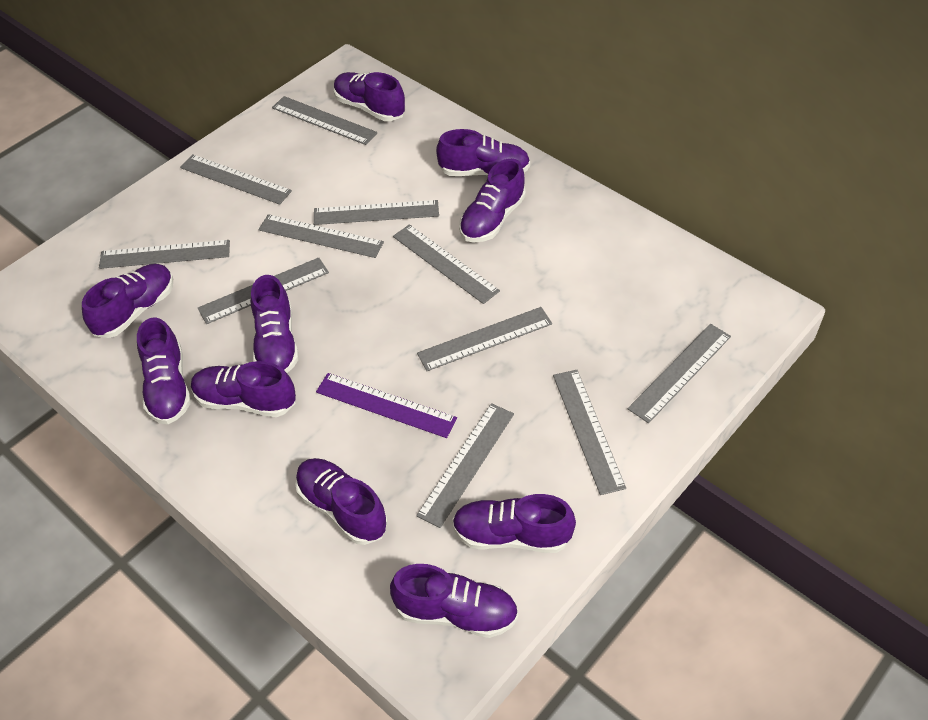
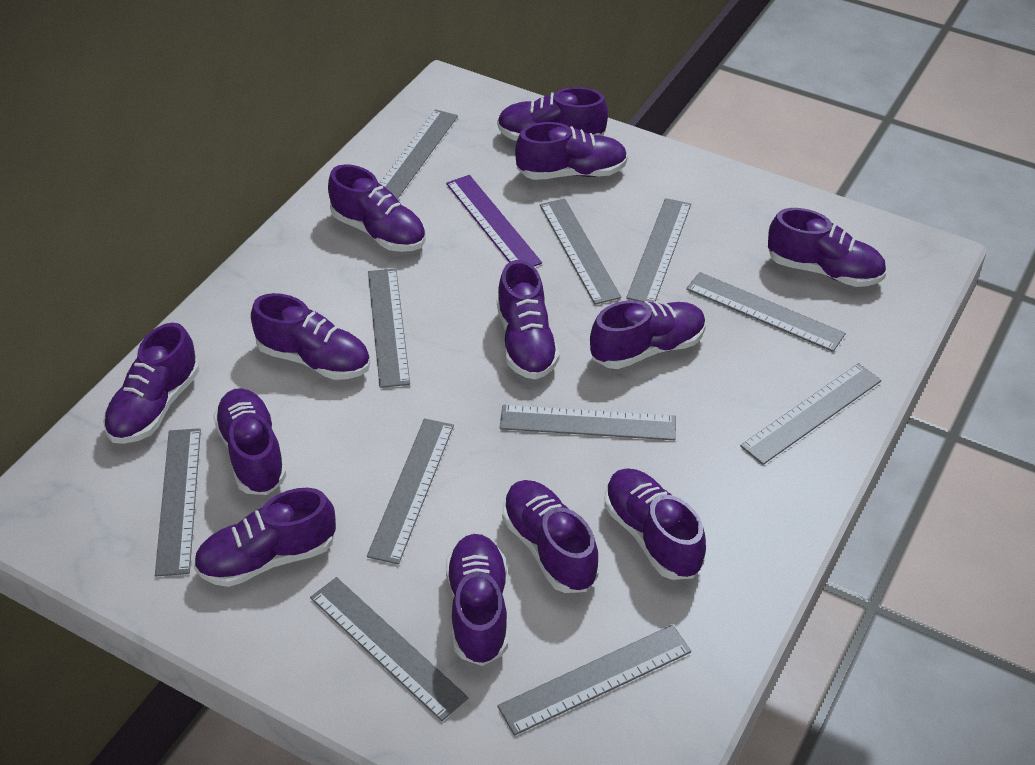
purple shoe: 10 -> 13

